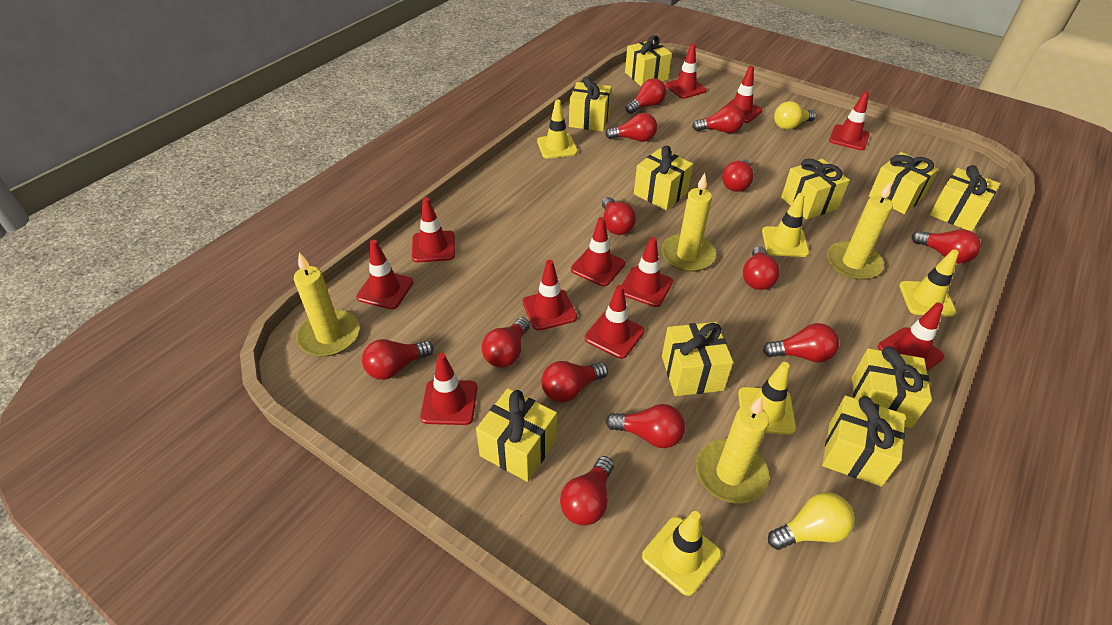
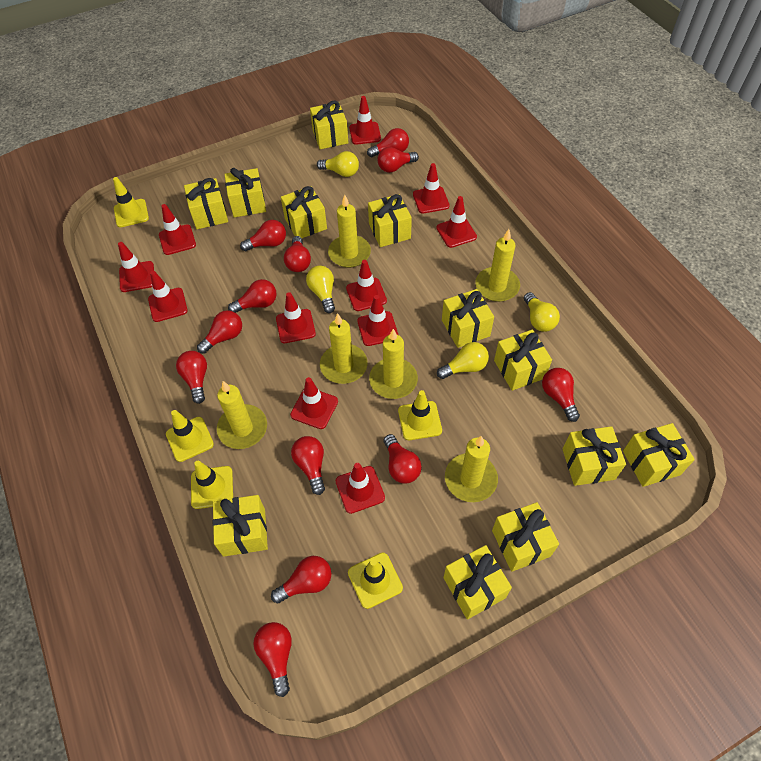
red light bulb: 13 -> 12
yellow candle: 4 -> 6
yellow gift: 10 -> 12
yellow light bulb: 2 -> 4

